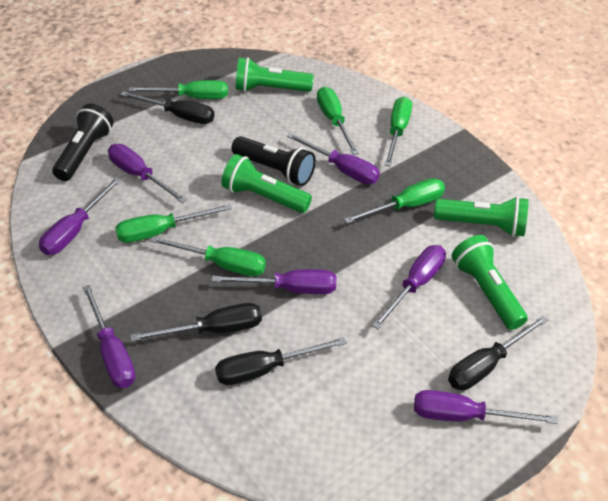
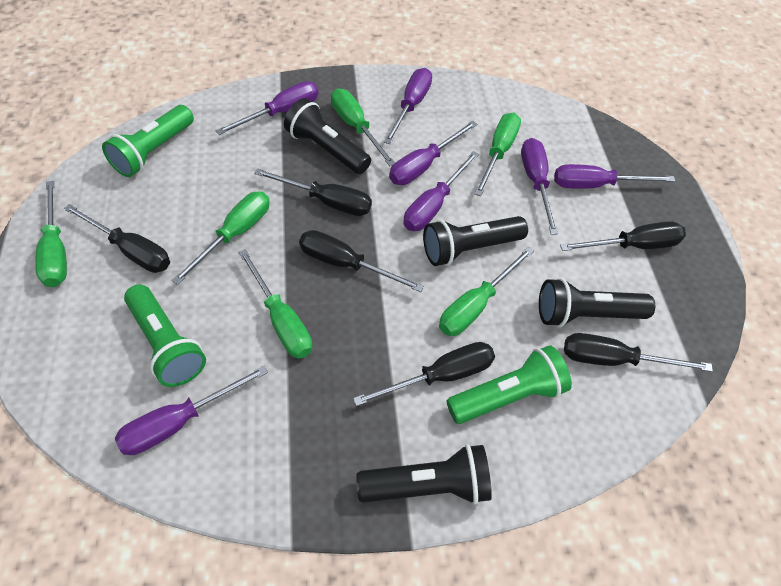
black flashlight: 2 -> 4
black screwdriver: 4 -> 6
green flashlight: 4 -> 3

